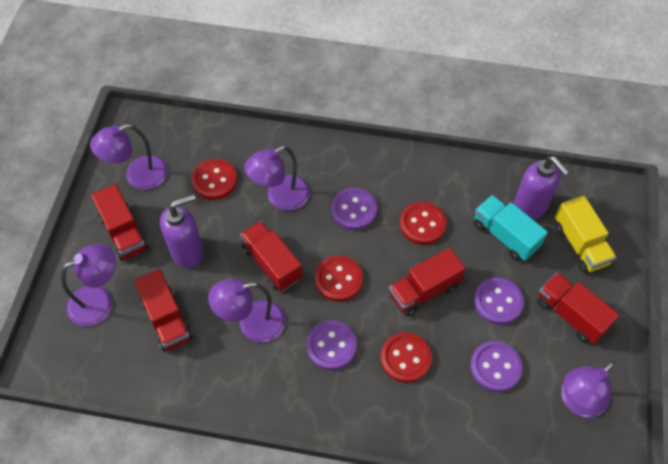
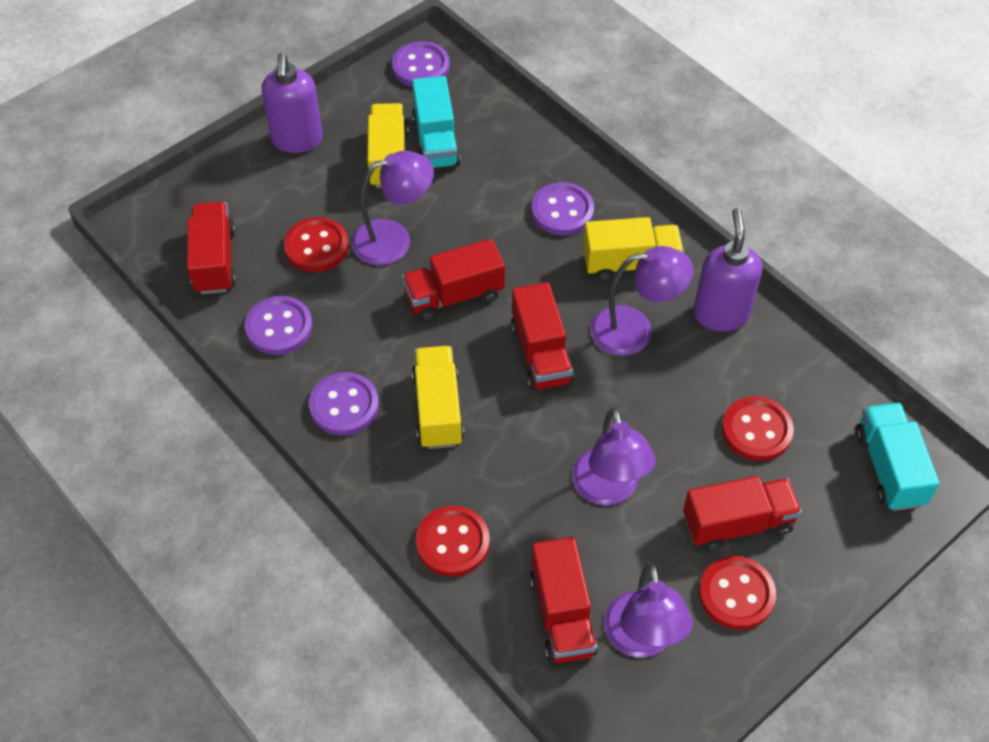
purple lamp: 5 -> 4
turquoise truck: 1 -> 2
yellow truck: 1 -> 3

